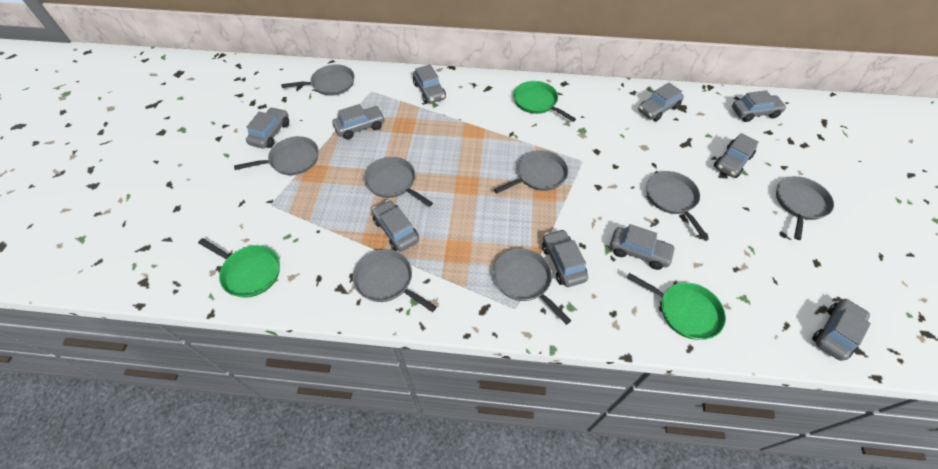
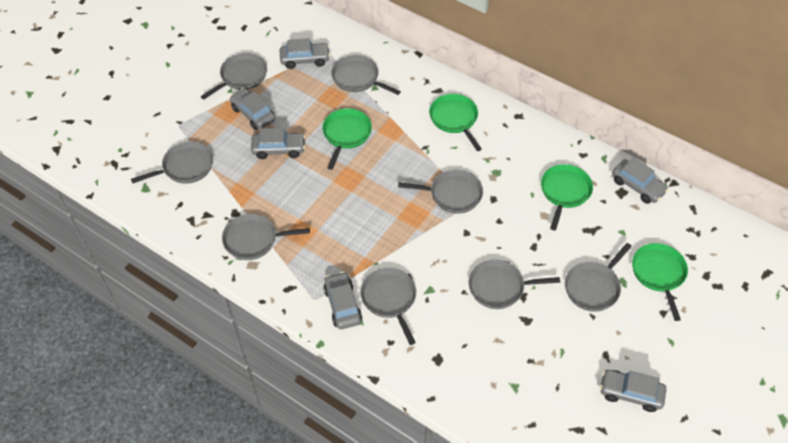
green pan: 3 -> 4
grey car: 10 -> 6

